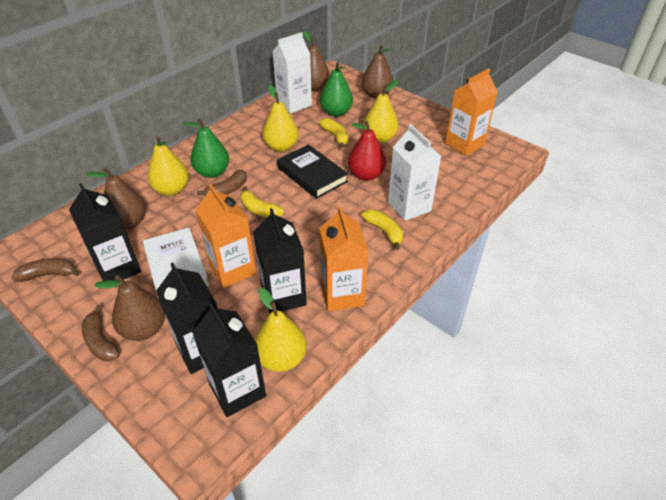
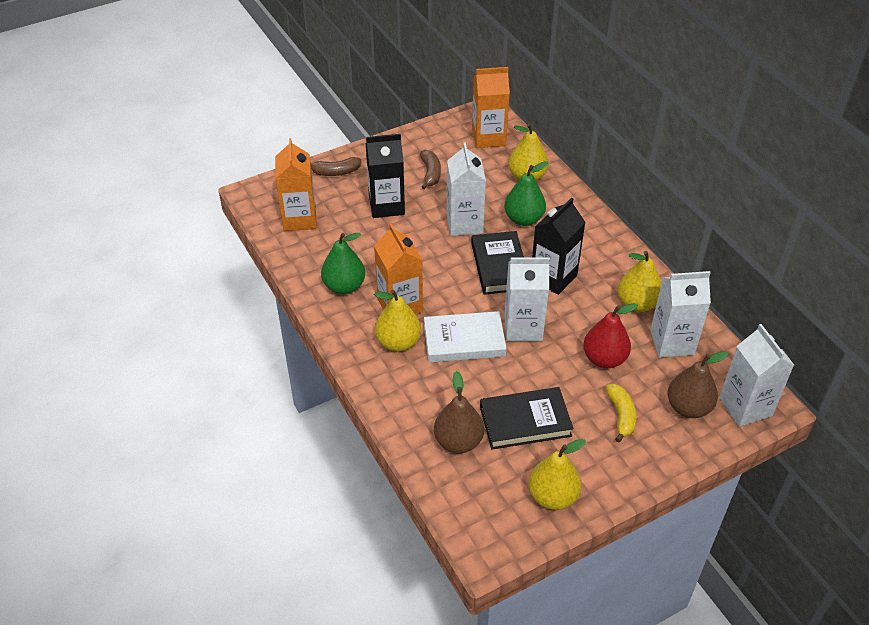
black book: 1 -> 2
black carton: 4 -> 2
brown banana: 3 -> 2
brown pear: 4 -> 2
white carton: 2 -> 4
yellow banana: 3 -> 1

